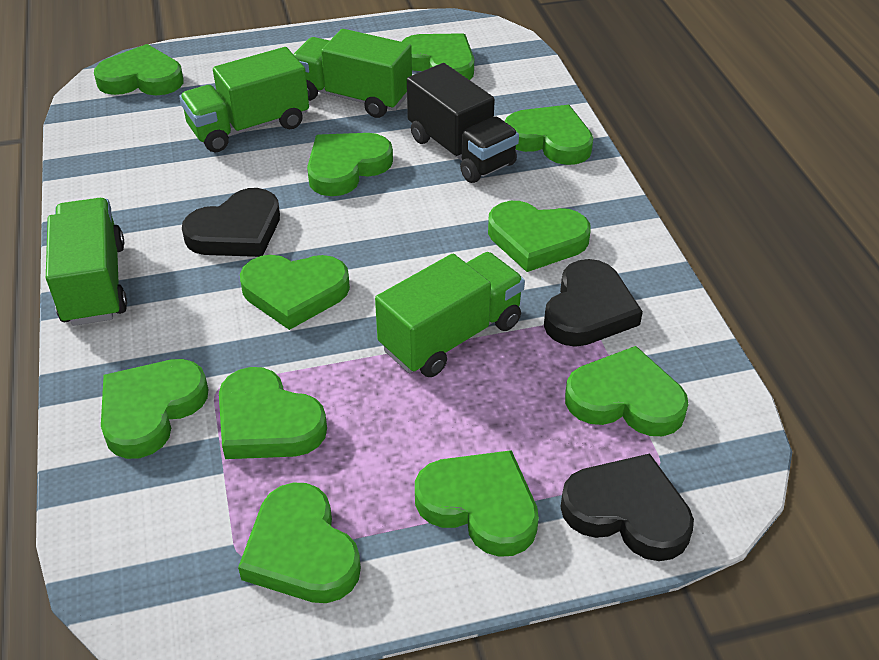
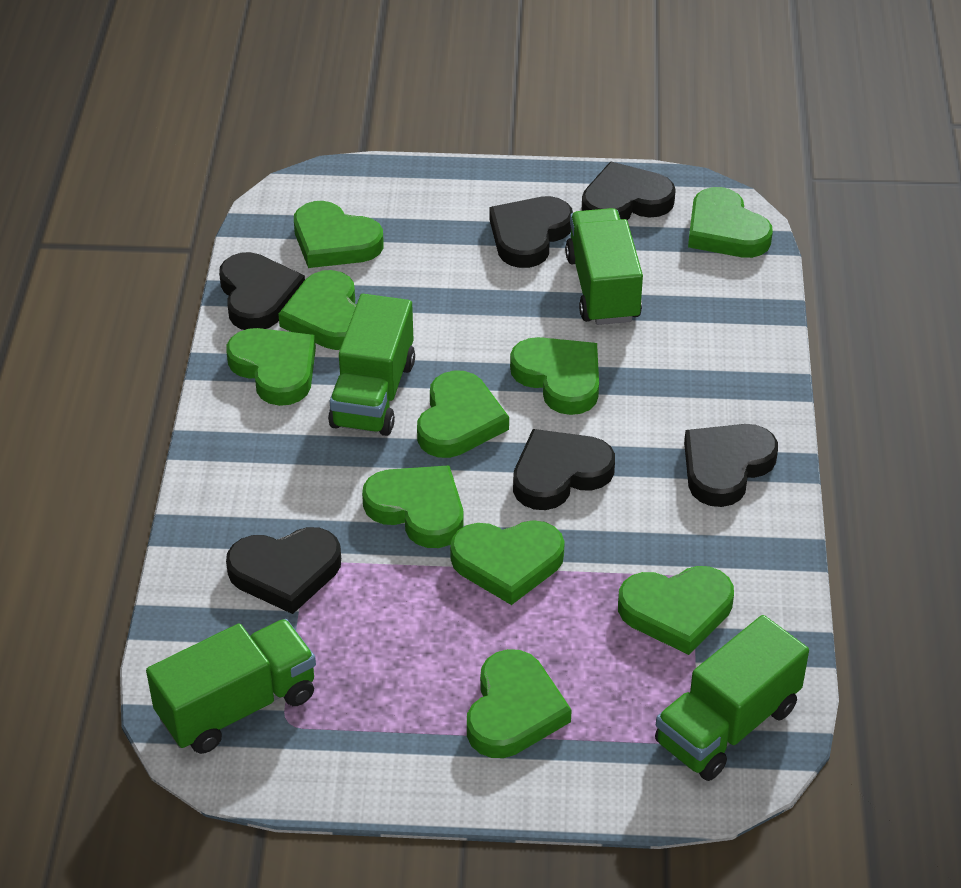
black heart: 3 -> 6
black truck: 1 -> 0
green heart: 11 -> 10

